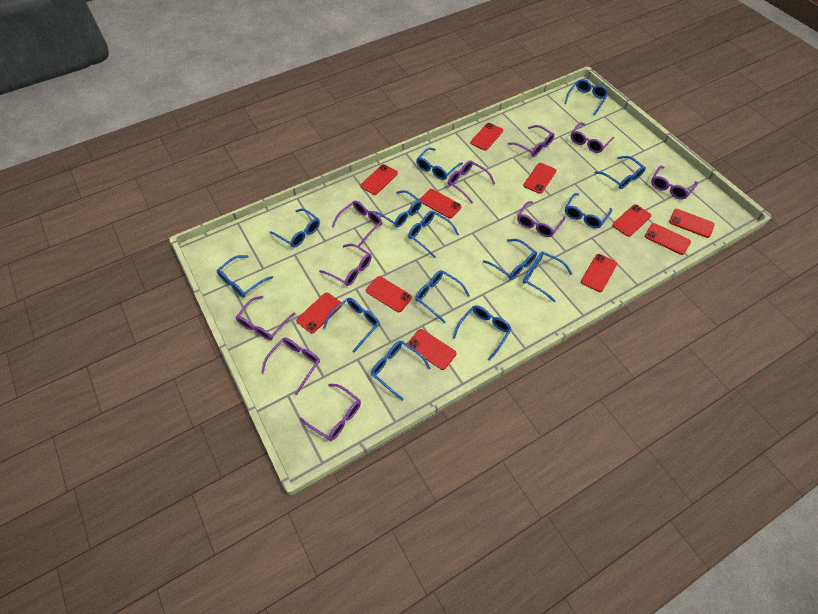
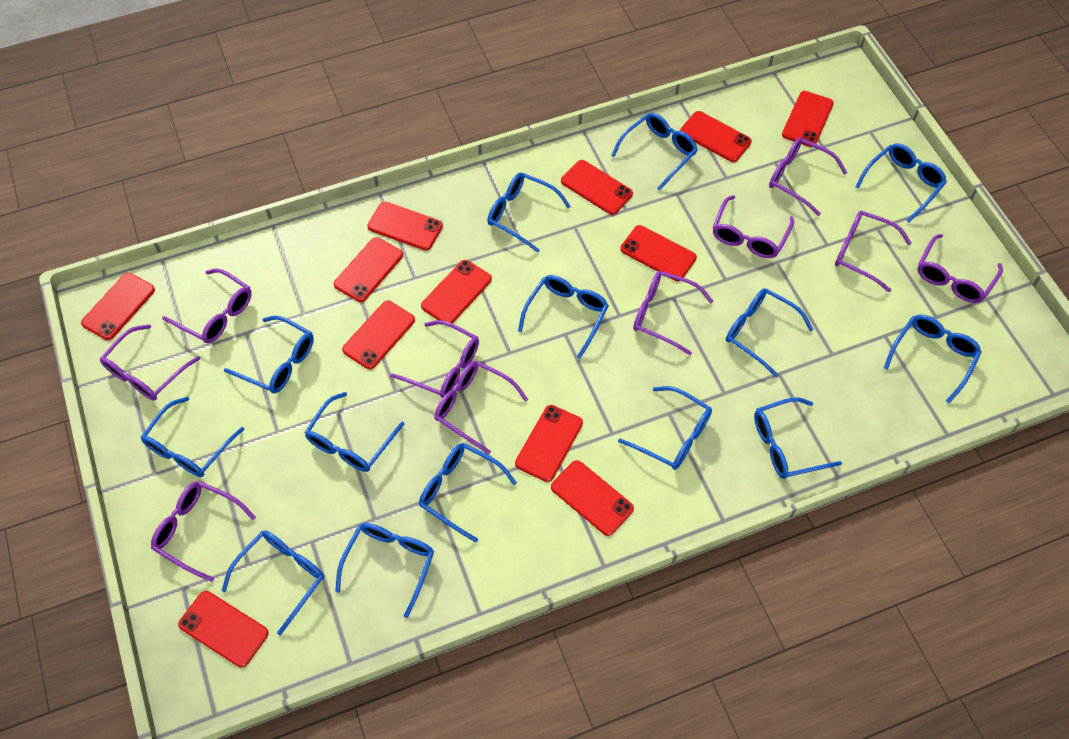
red phone: 11 -> 12

